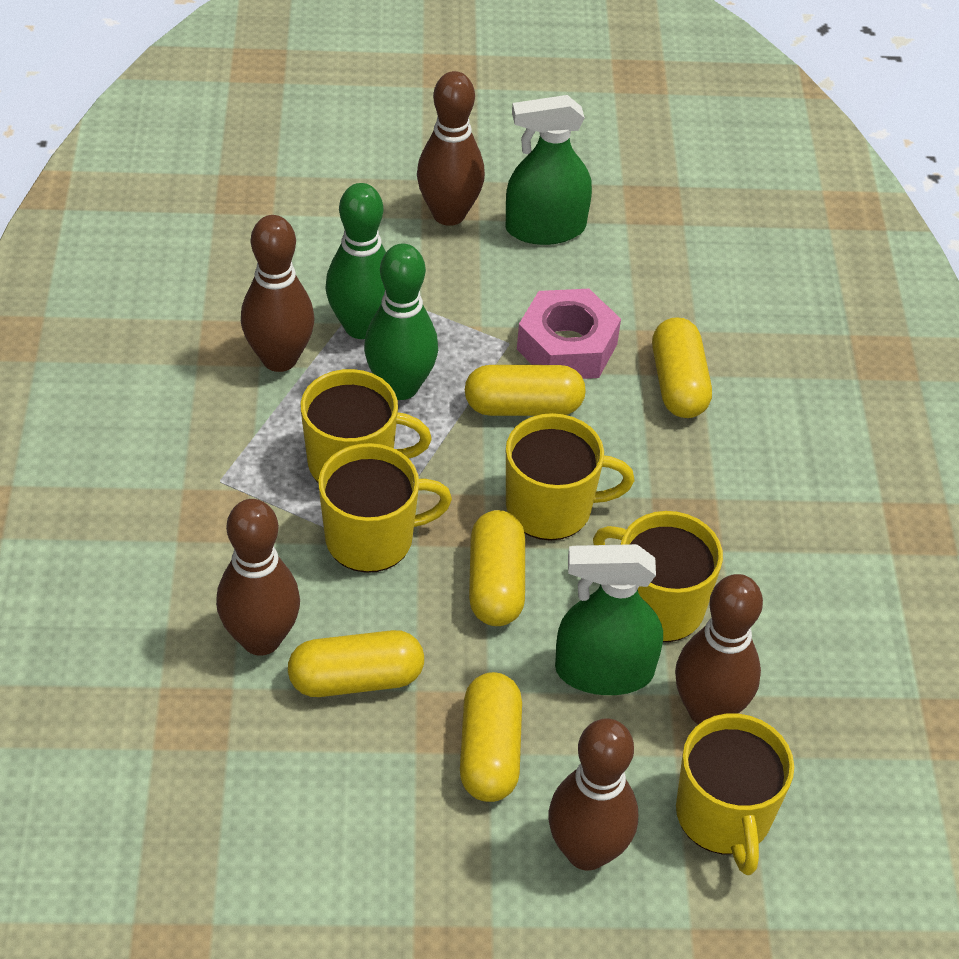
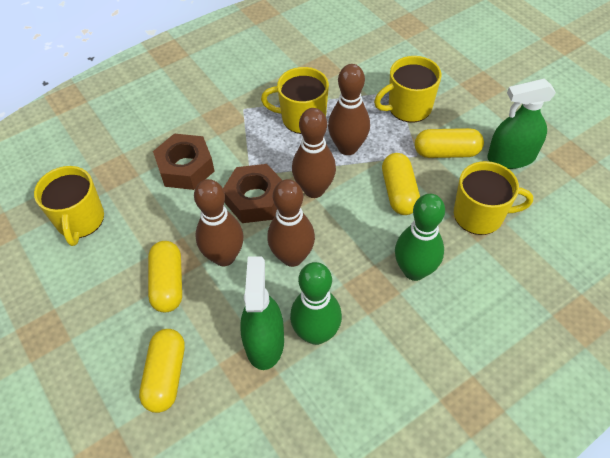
brown bowling pin: 5 -> 4
brown nut: 0 -> 2
pink nut: 1 -> 0
yellow capsule: 5 -> 4
yellow mug: 5 -> 4

